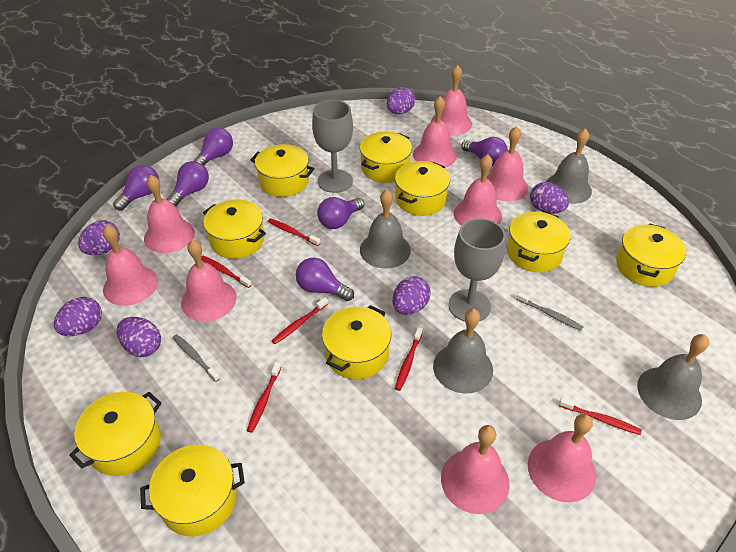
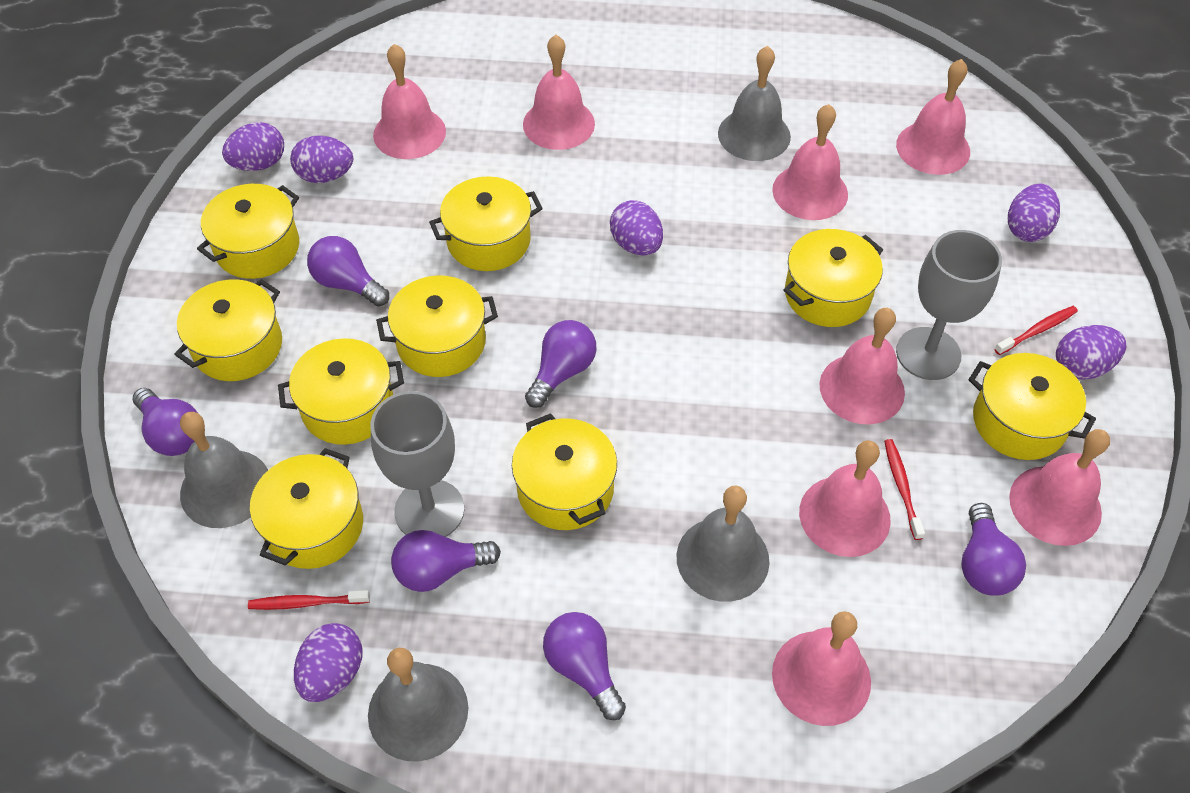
grey toothbrush: 2 -> 0
pink bell: 9 -> 8
red toothbrush: 6 -> 3

